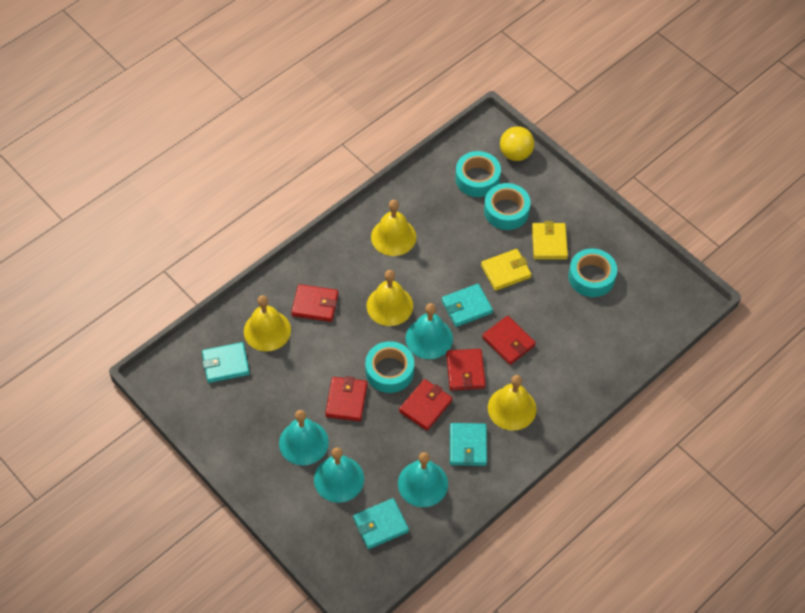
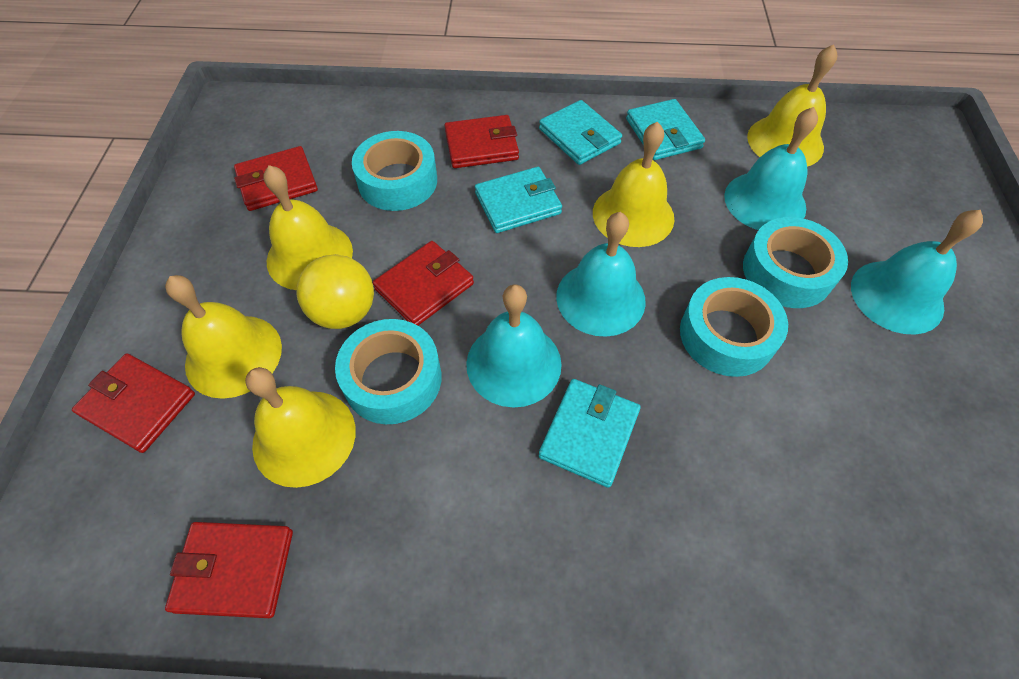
yellow bell: 4 -> 5
yellow wallet: 2 -> 0

